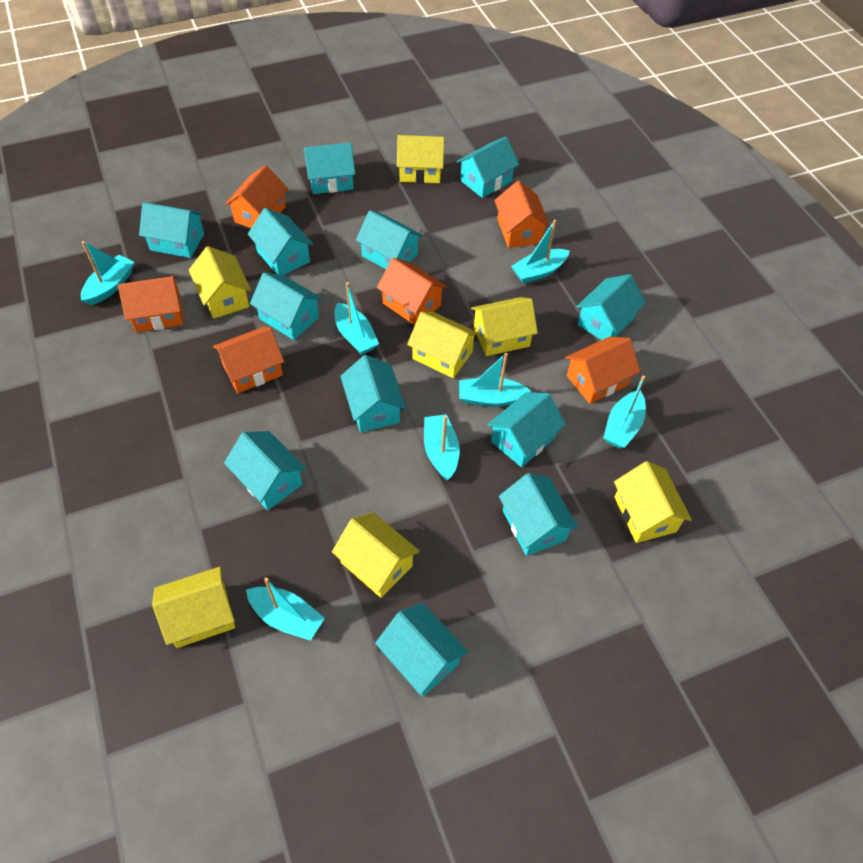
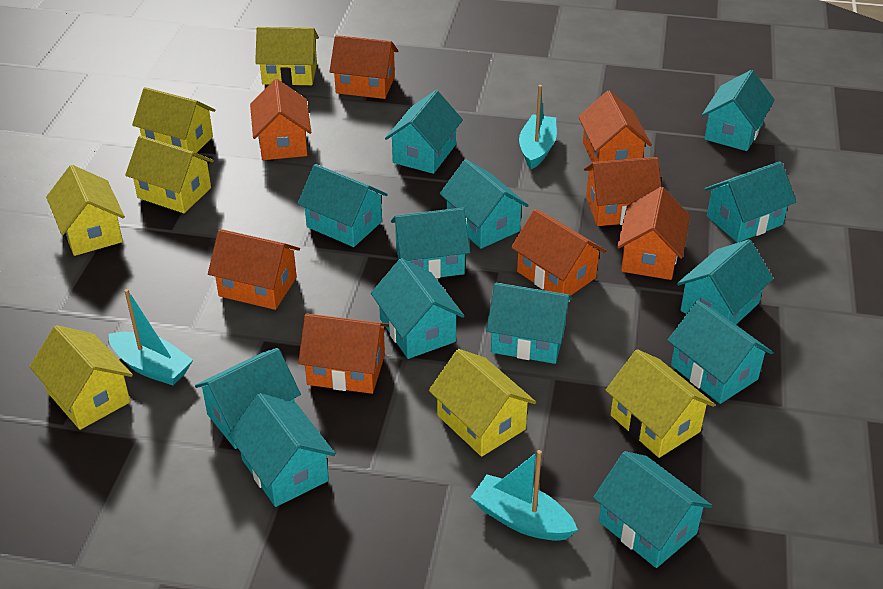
orange house: 6 -> 8
turquoise boat: 7 -> 3
turquoise house: 12 -> 13

